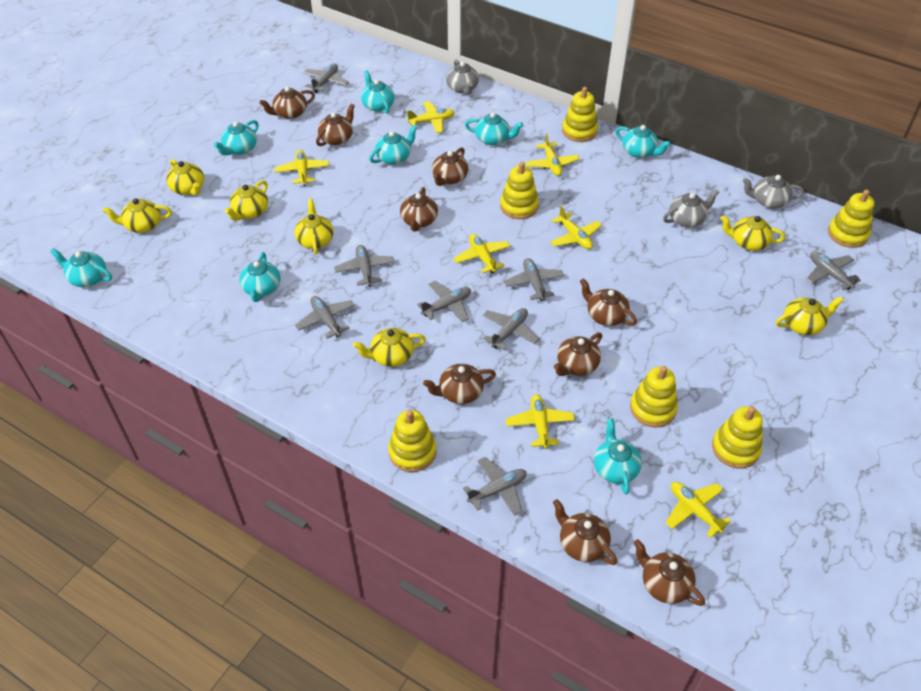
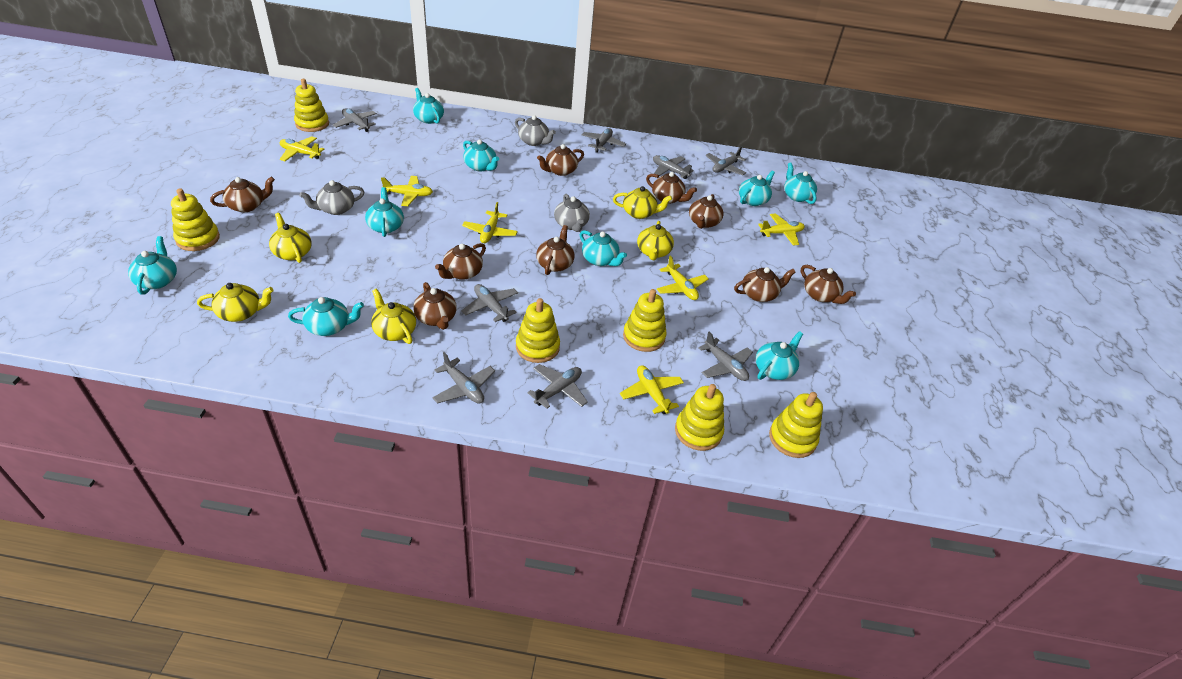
turquoise teapot: 8 -> 9
yellow plane: 7 -> 6
yellow teapot: 7 -> 5

